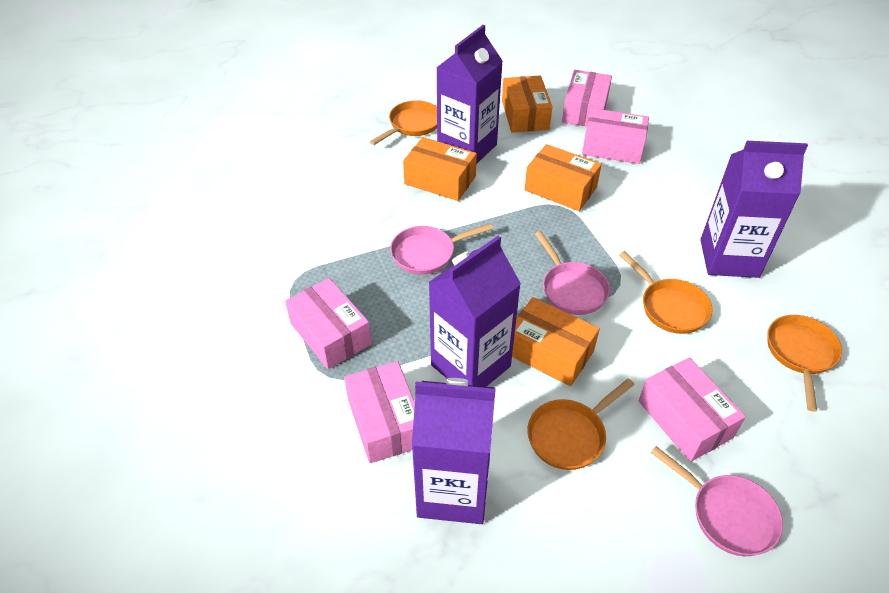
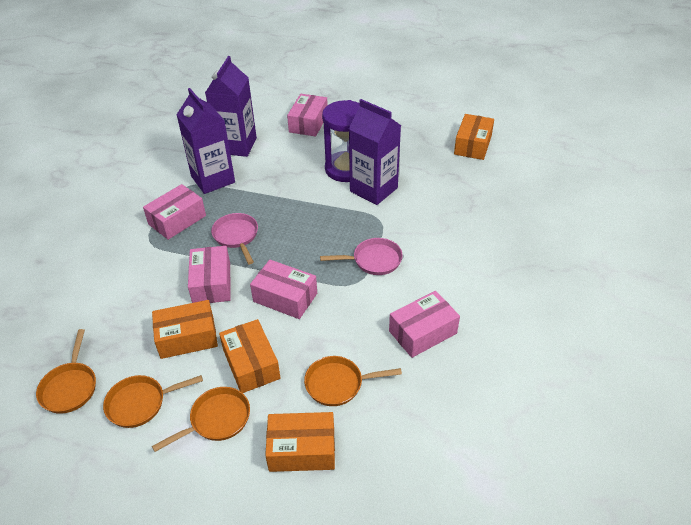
pink pan: 3 -> 2
purple carton: 4 -> 3
purple hourglass: 0 -> 1

